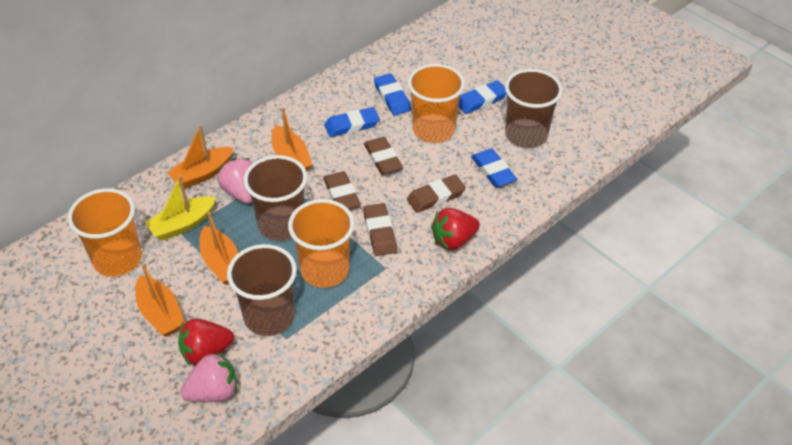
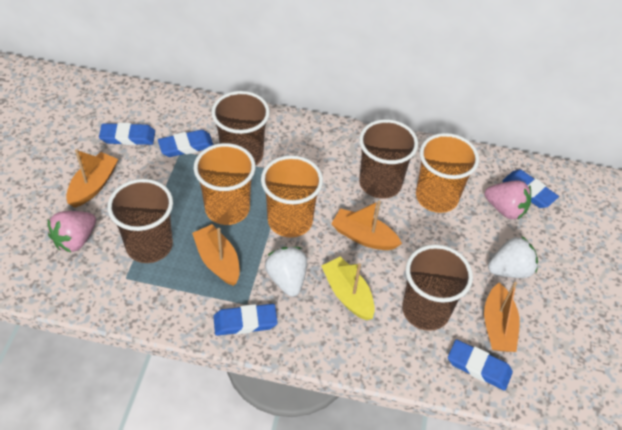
blue eraser: 4 -> 5
brown cup: 3 -> 4
brown eraser: 4 -> 0
red strawberry: 2 -> 0
white strawberry: 0 -> 2

